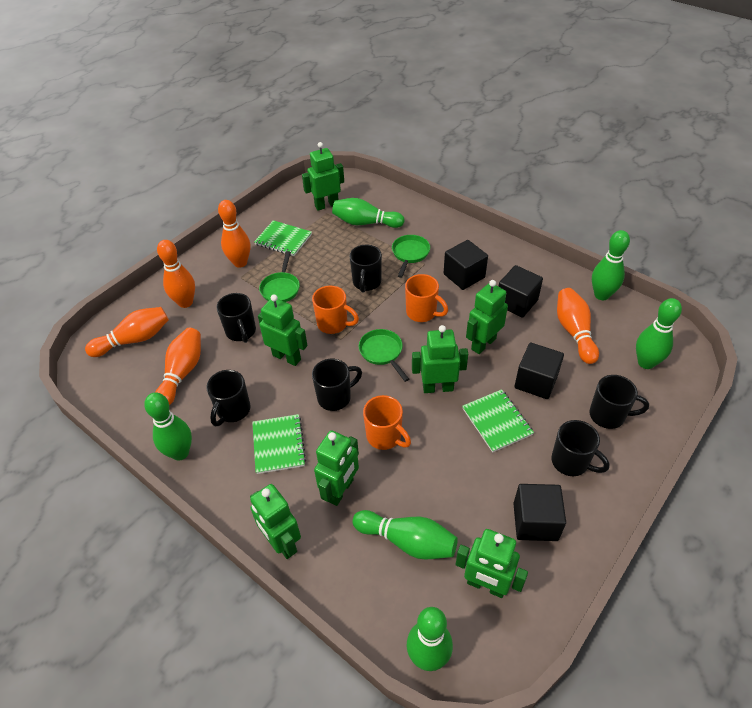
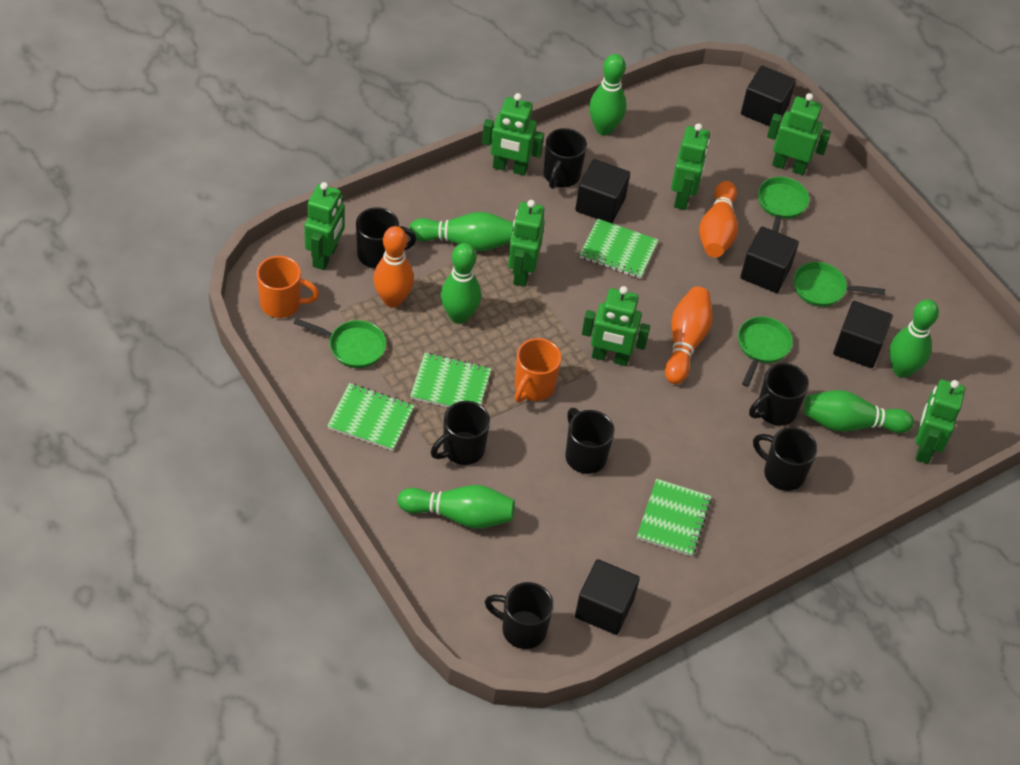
black cube: 4 -> 5
black mug: 6 -> 7
green notebook: 3 -> 4
green pan: 3 -> 4
orange bowling pin: 5 -> 3
orange mug: 3 -> 2

